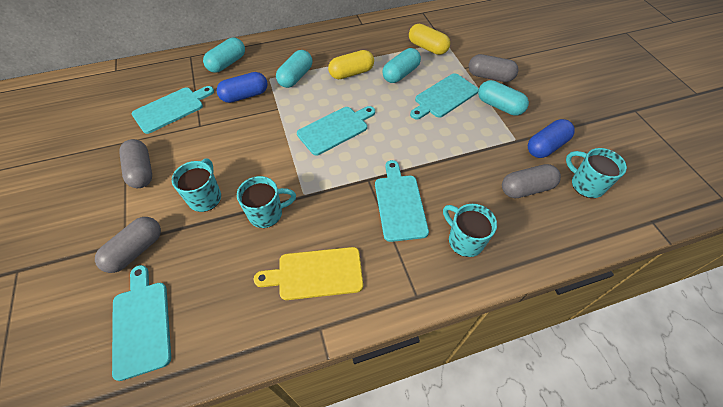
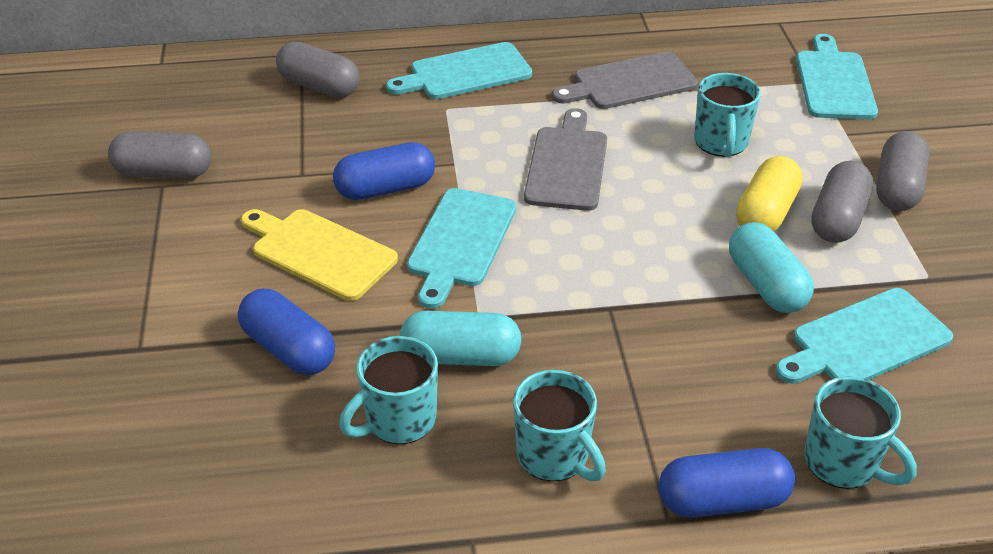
blue capsule: 2 -> 3
grey cutting board: 0 -> 2
turquoise capsule: 4 -> 2
turquoise cutting board: 5 -> 4
yellow capsule: 2 -> 1

